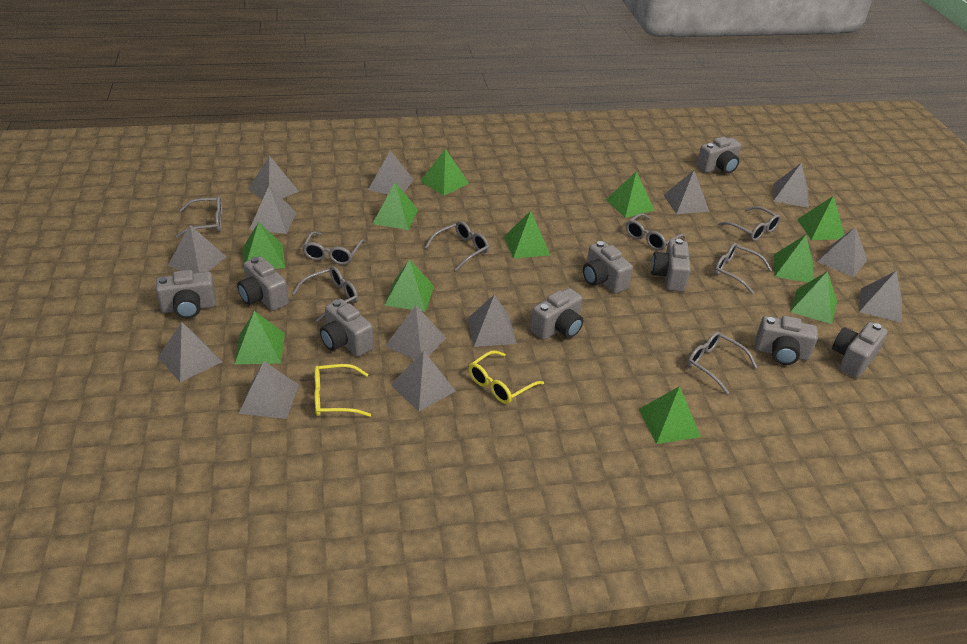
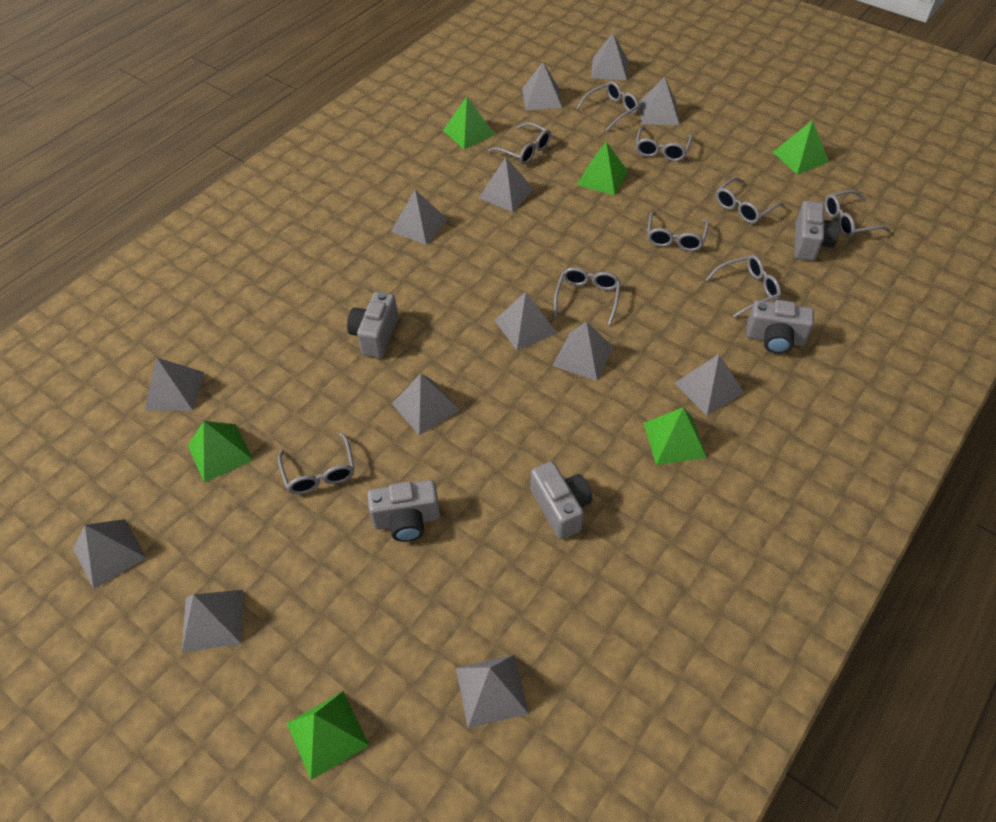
green pyramid: 11 -> 6
grey camera: 9 -> 5
grey glasses: 8 -> 9
yellow glasses: 2 -> 0

